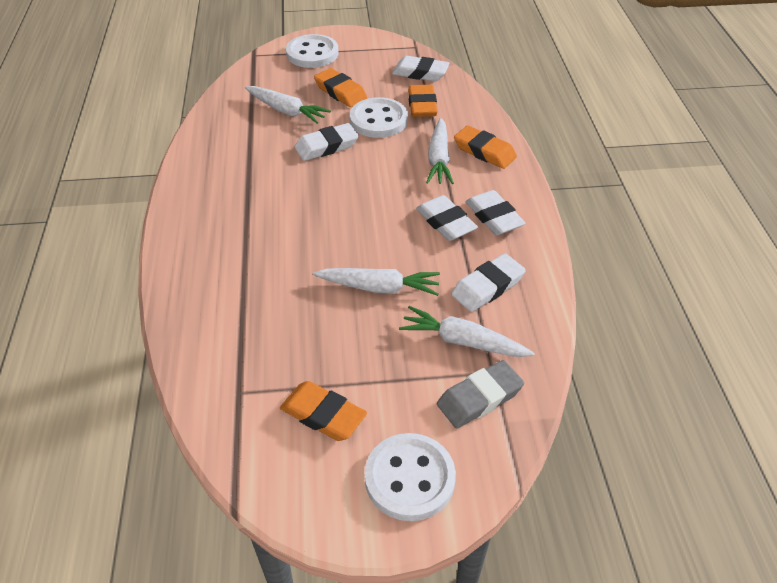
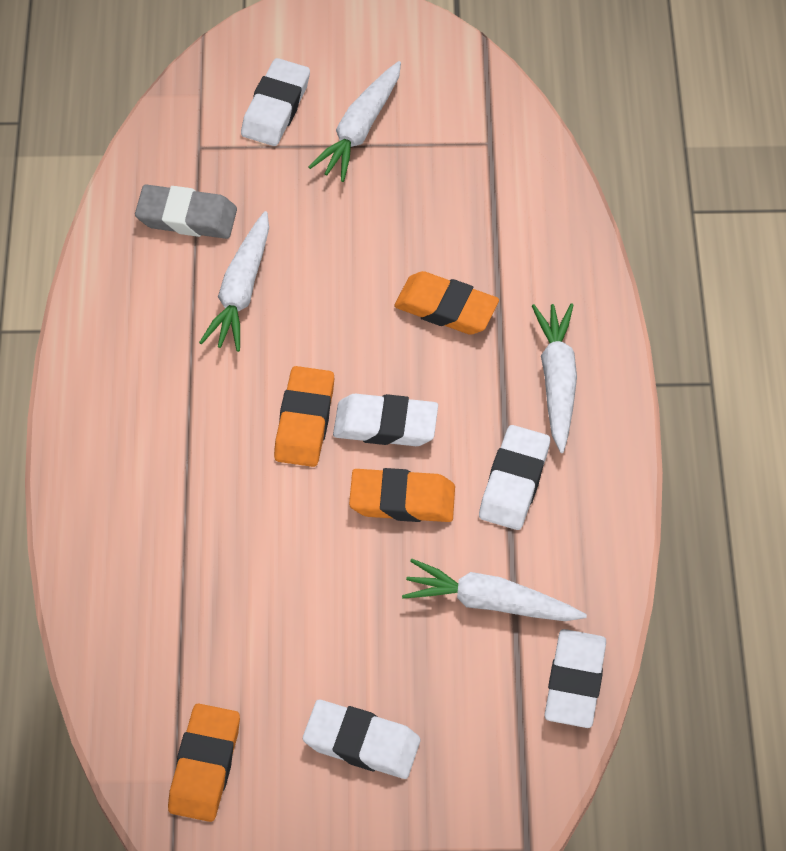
white button: 3 -> 0

